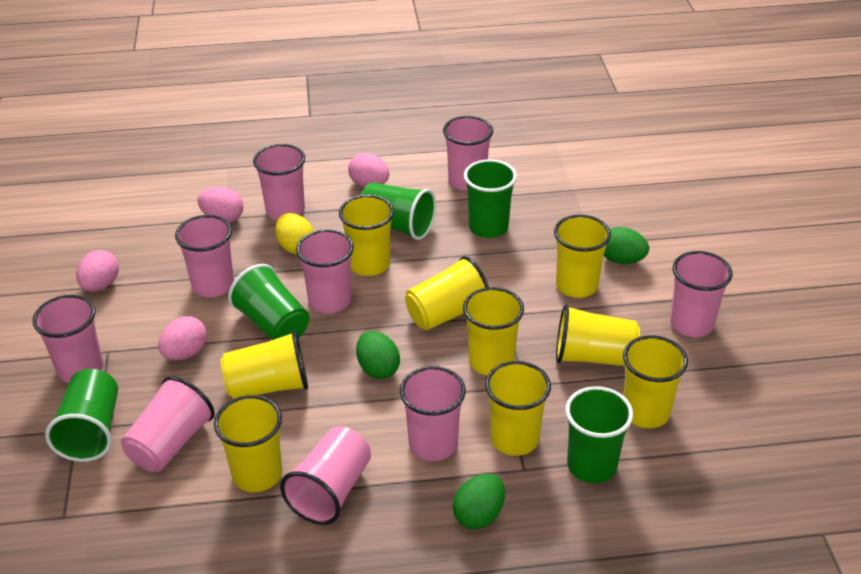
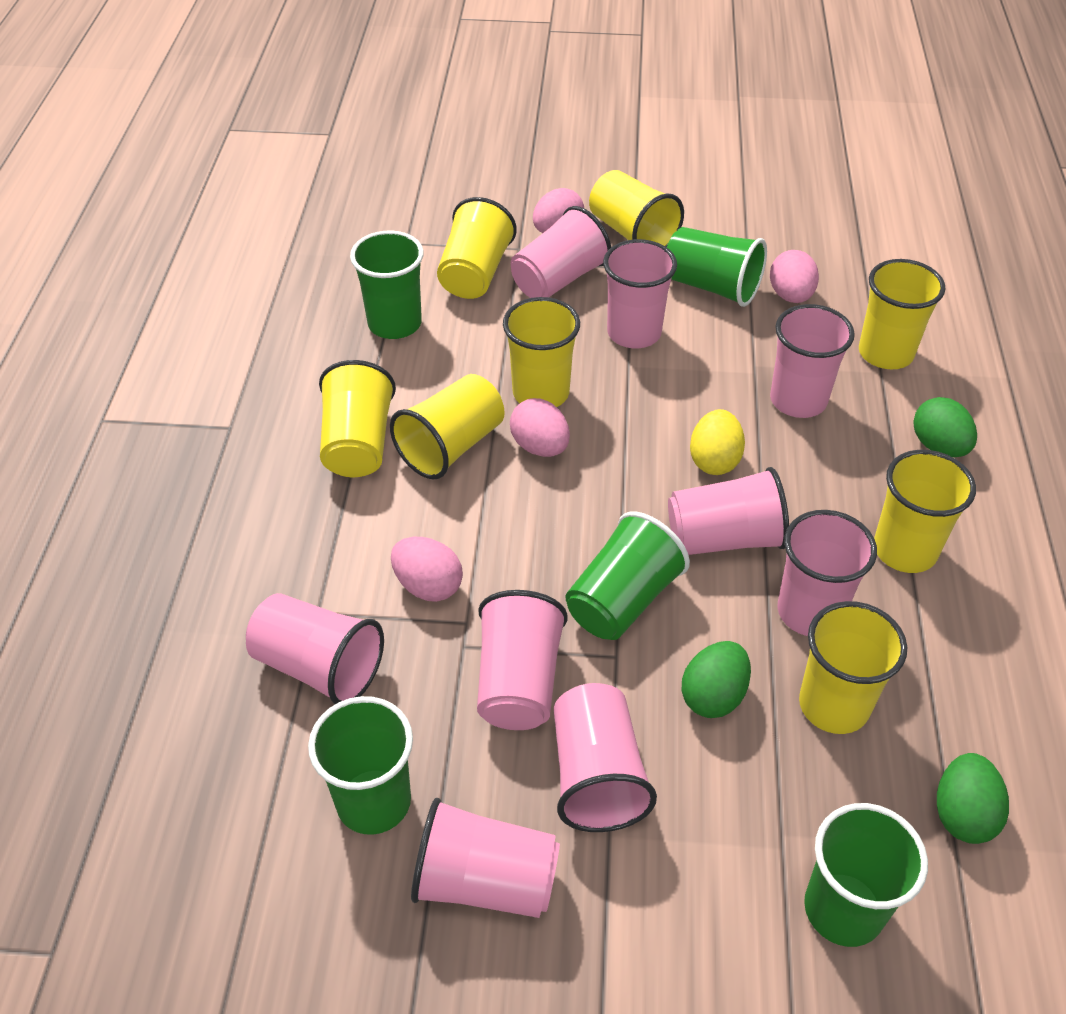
yellow cup: 9 -> 8

